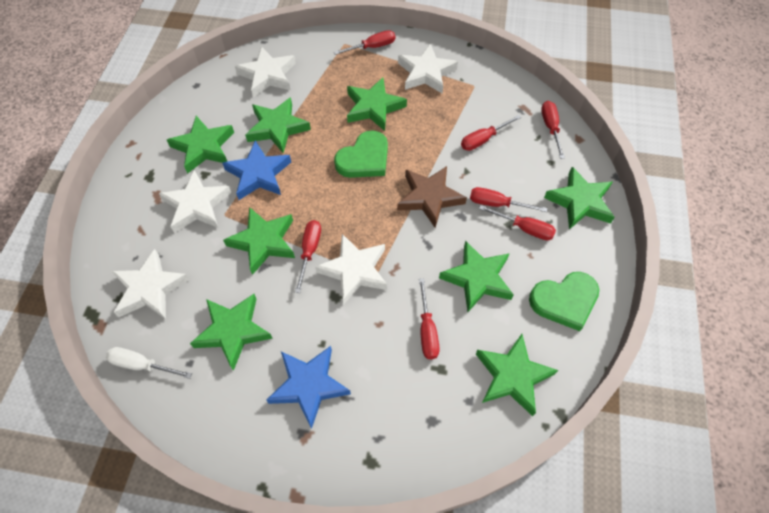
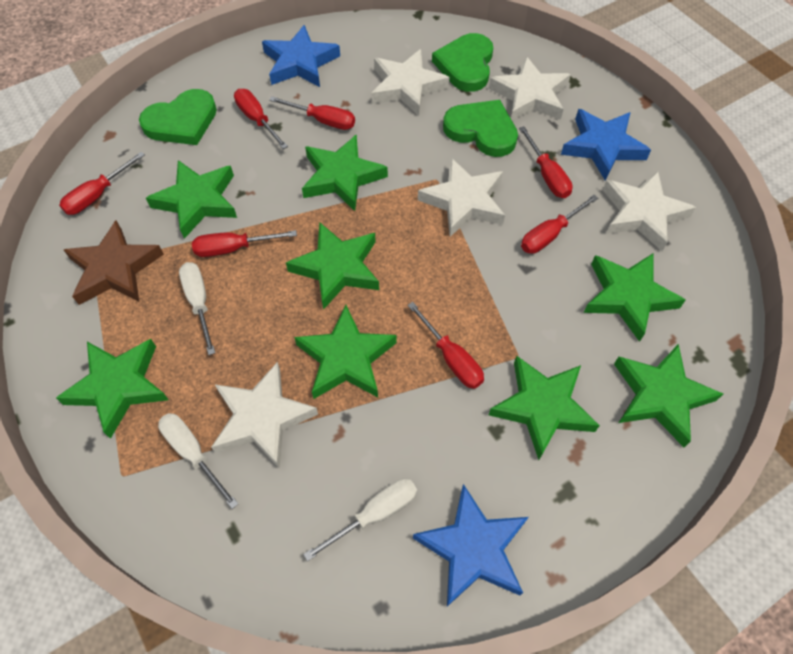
blue star: 2 -> 3
green heart: 2 -> 3
white screwdriver: 1 -> 3

